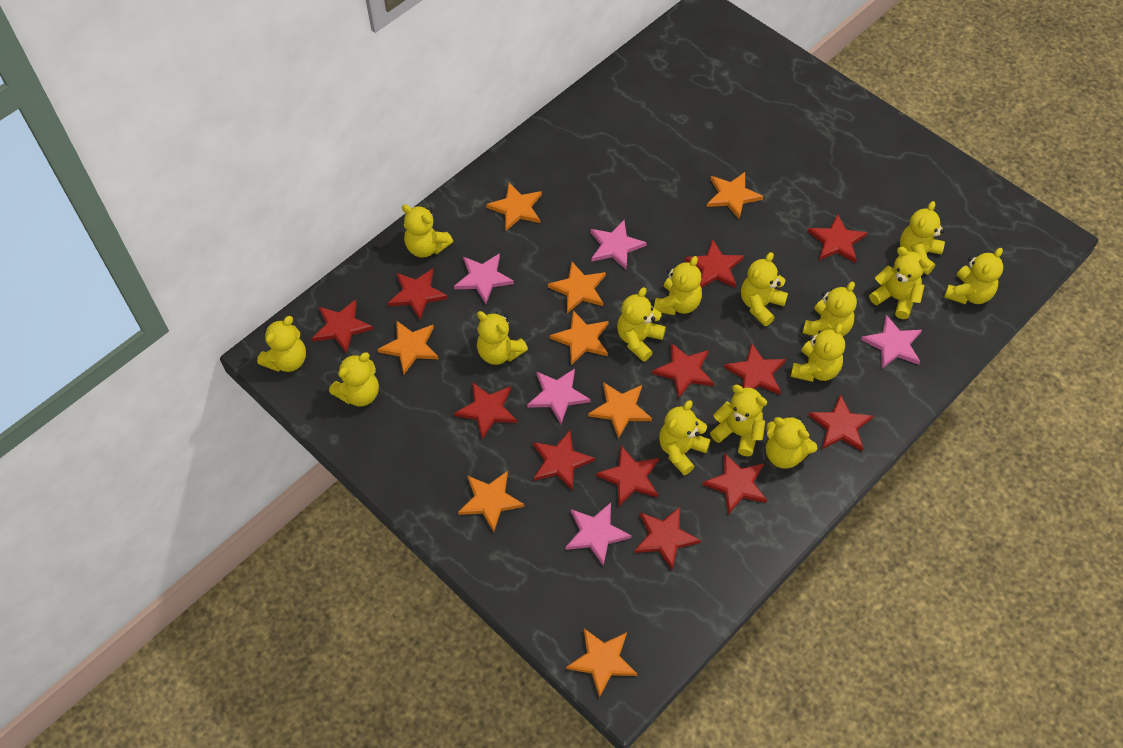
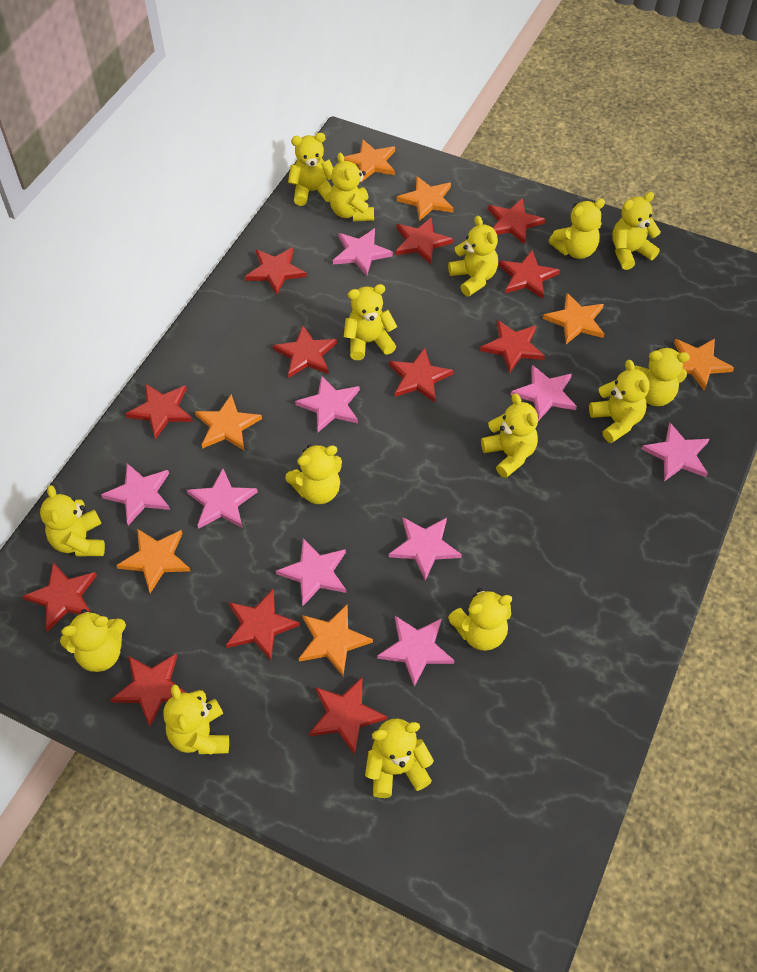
orange star: 8 -> 7
pink star: 5 -> 9

